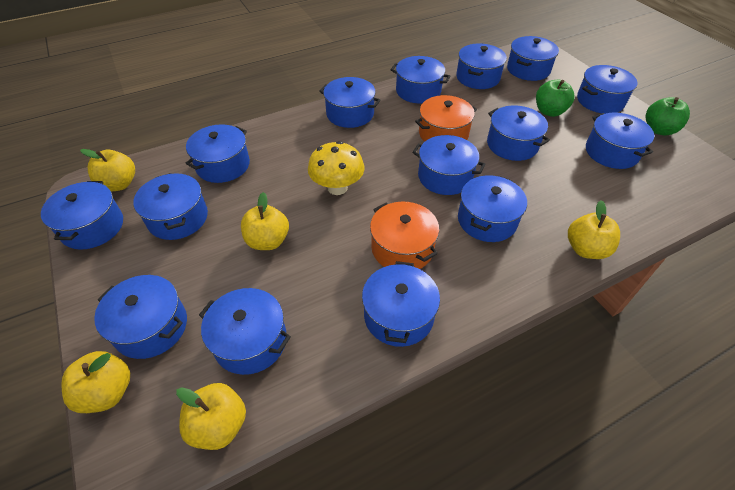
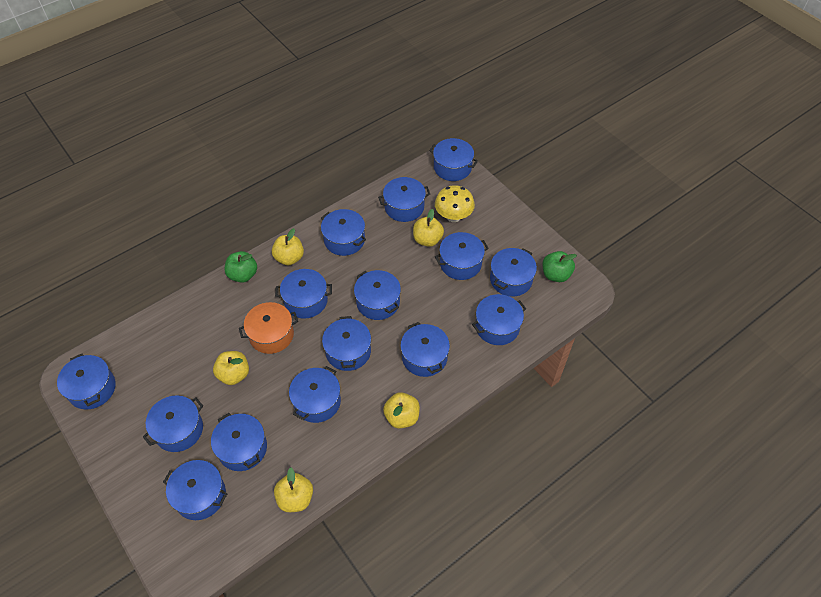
orange pot: 2 -> 1

